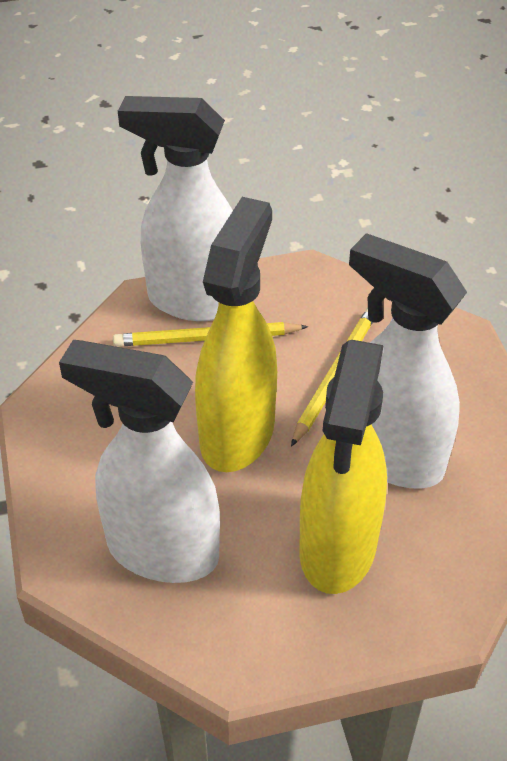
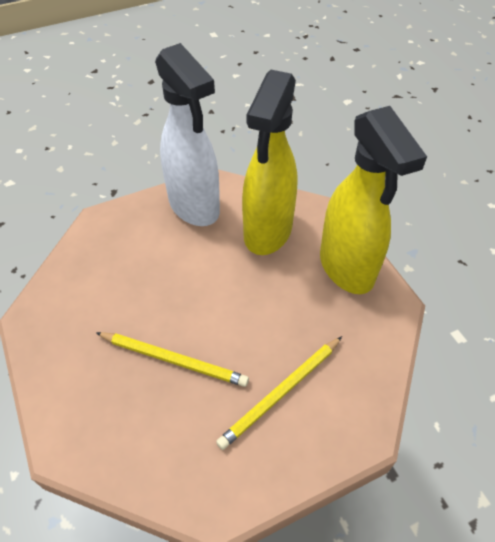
white spray bottle: 3 -> 1

